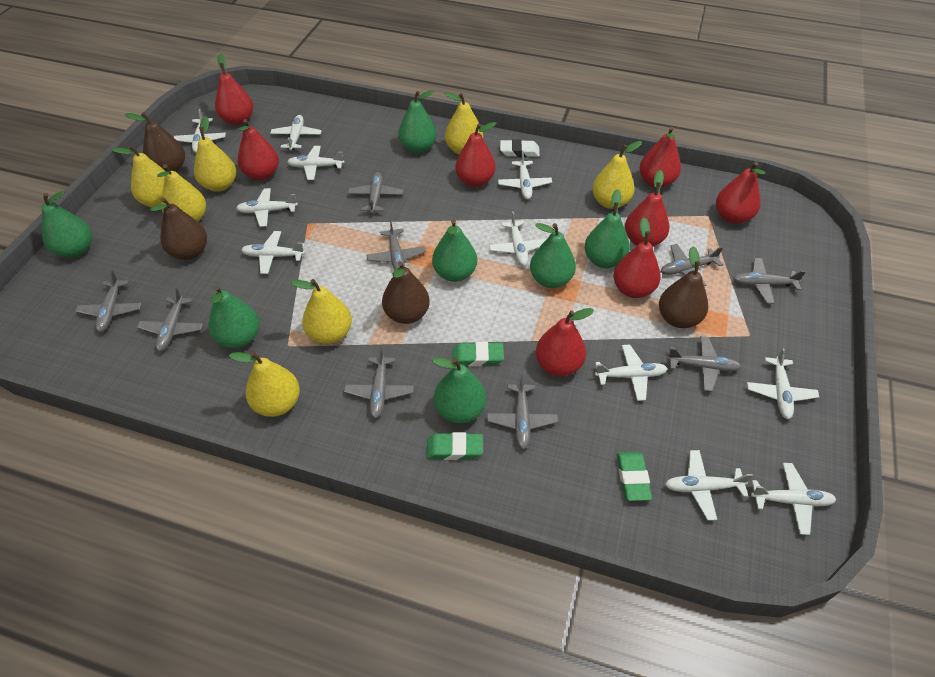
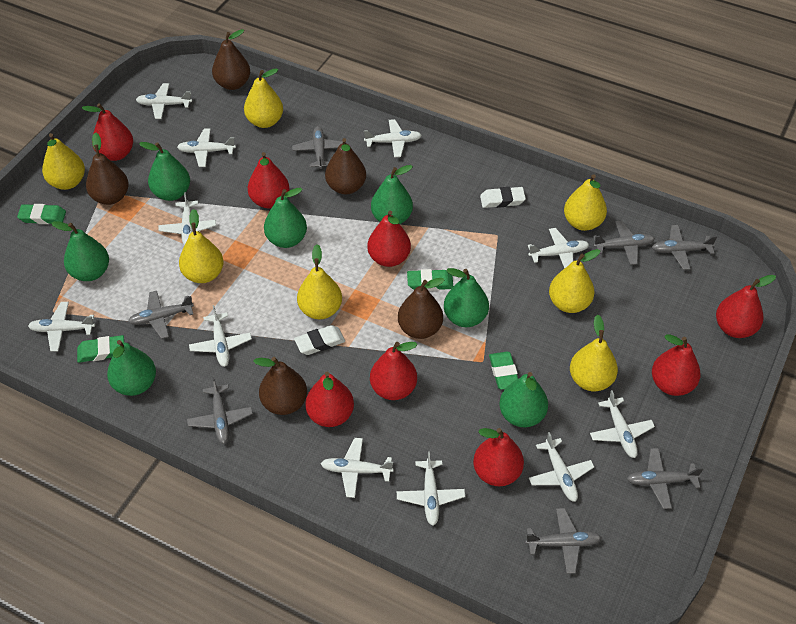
brown pear: 4 -> 5
green eraser: 3 -> 4
grey plane: 9 -> 7
white eraser: 1 -> 2

